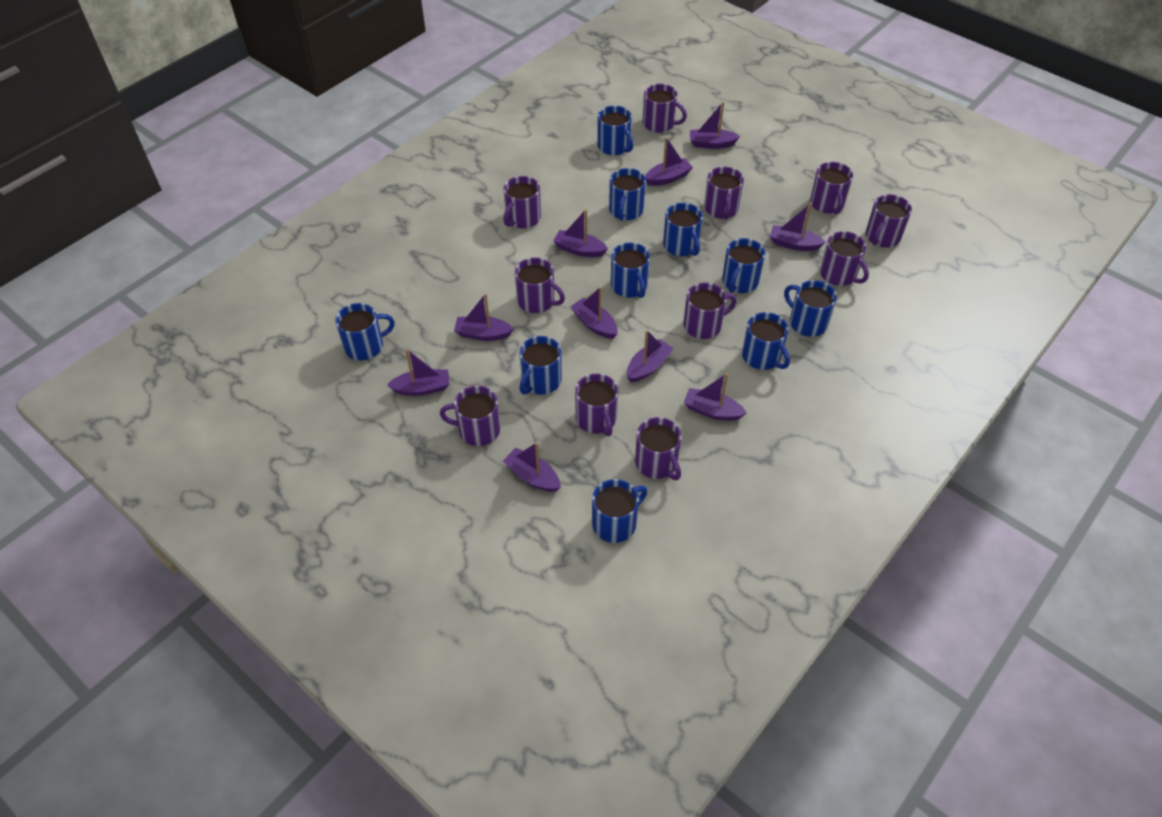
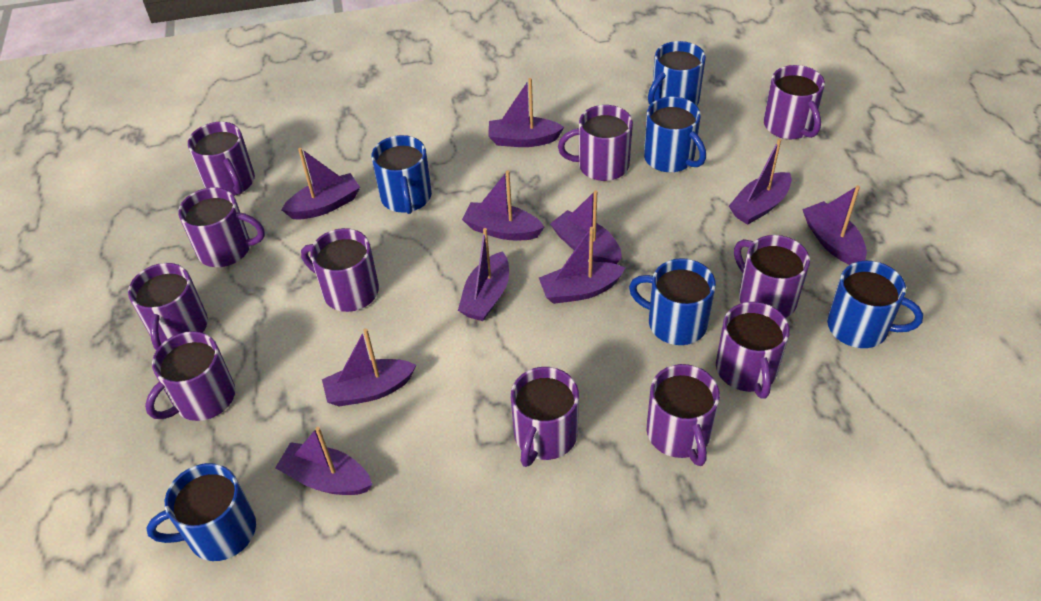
blue mug: 10 -> 6

